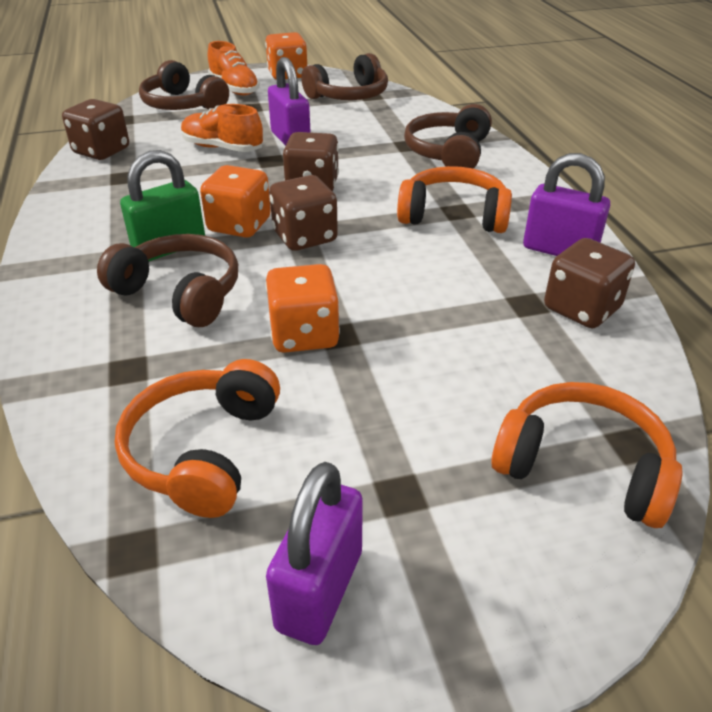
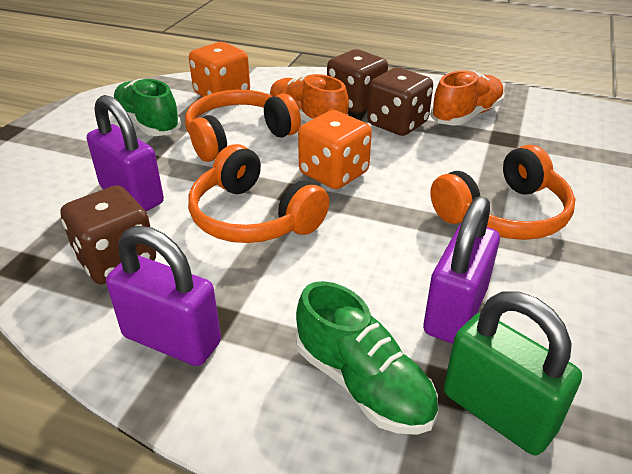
brown dice: 4 -> 3
brown headphones: 4 -> 0
green shoe: 0 -> 2
orange dice: 3 -> 2

